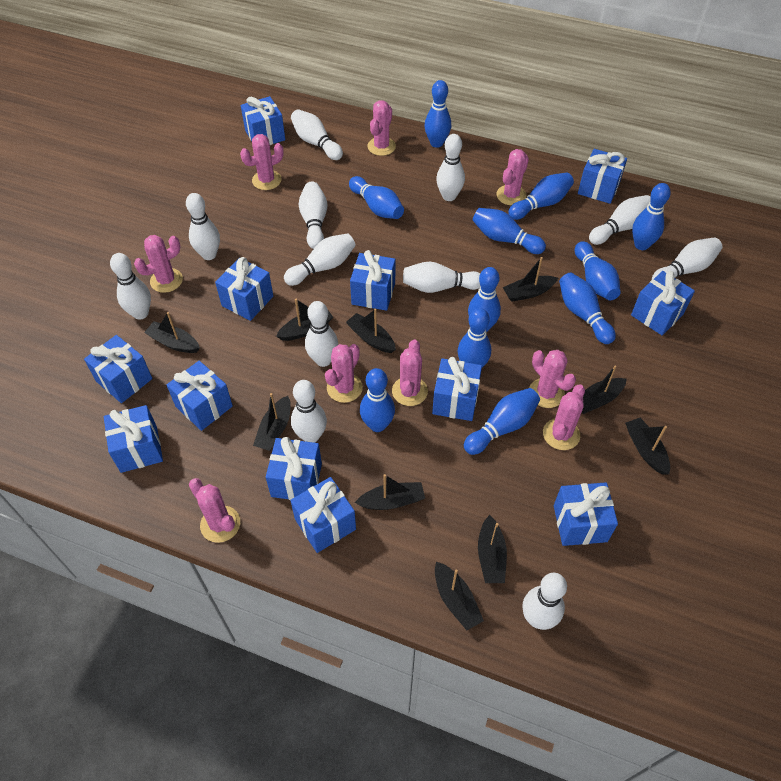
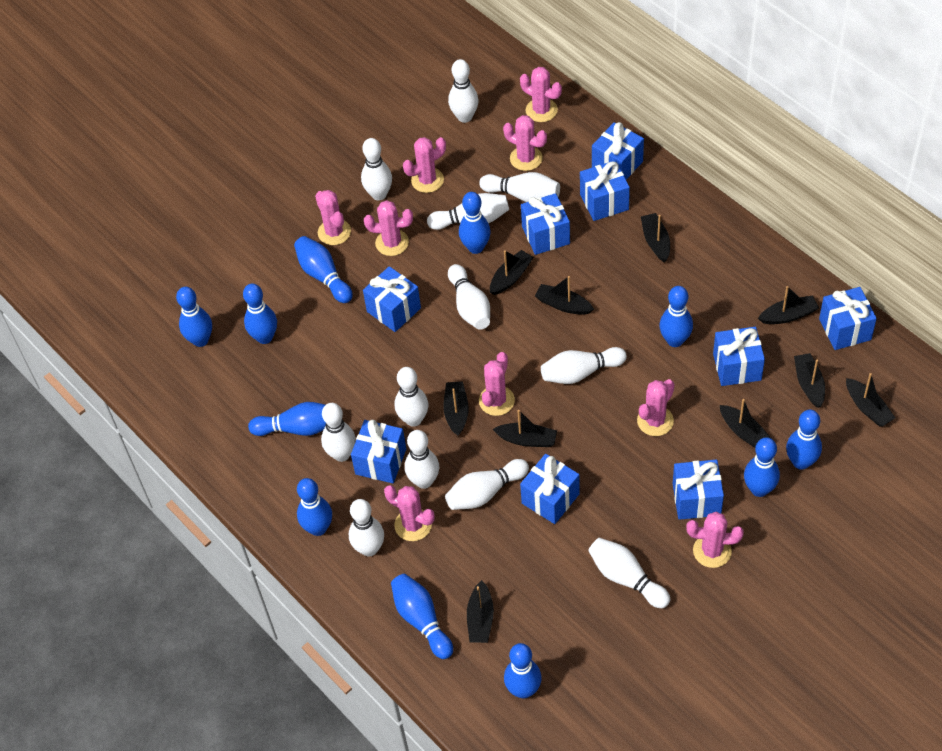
blue gift: 12 -> 9

